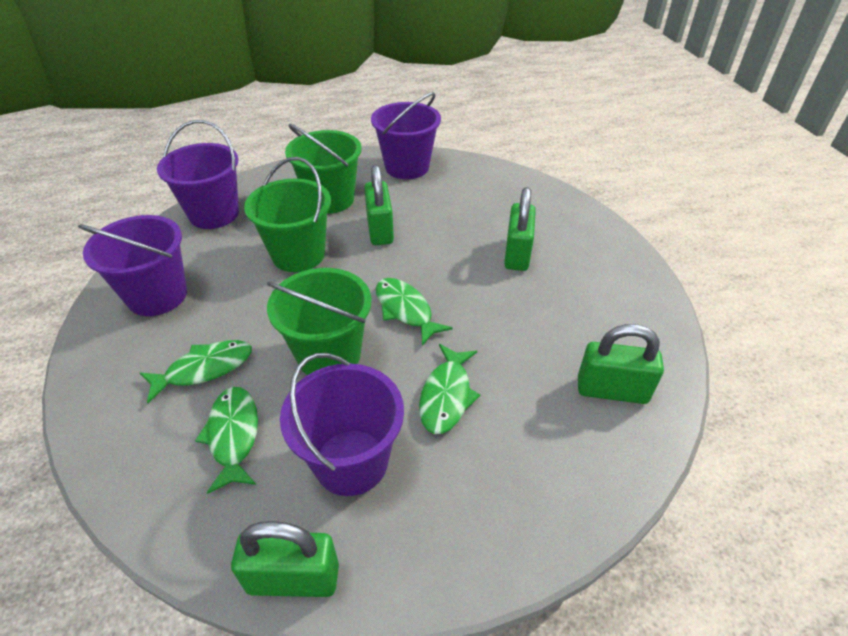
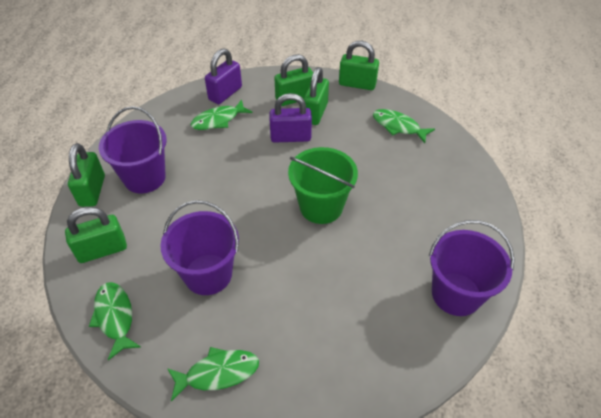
green bucket: 3 -> 1
green padlock: 4 -> 5
purple bucket: 4 -> 3
purple padlock: 0 -> 2

